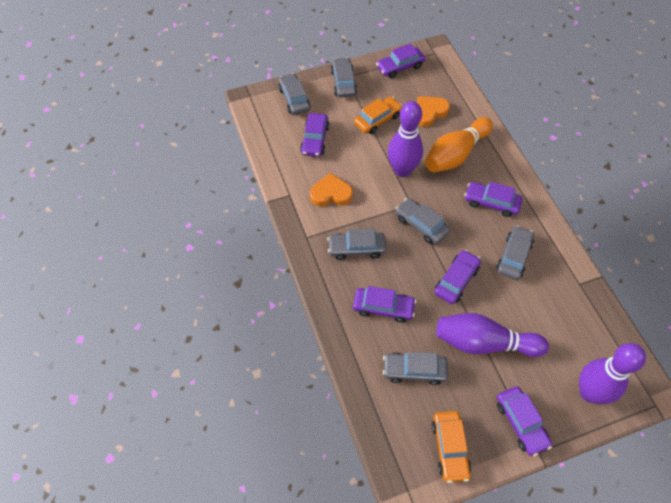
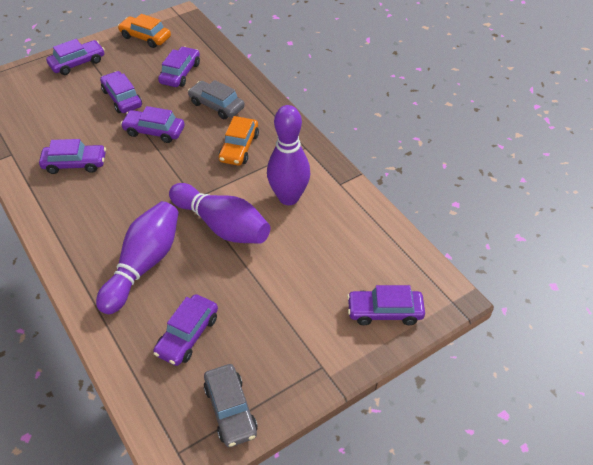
grey car: 6 -> 2
orange bowling pin: 1 -> 0
orange heart: 2 -> 0
purple car: 6 -> 7

